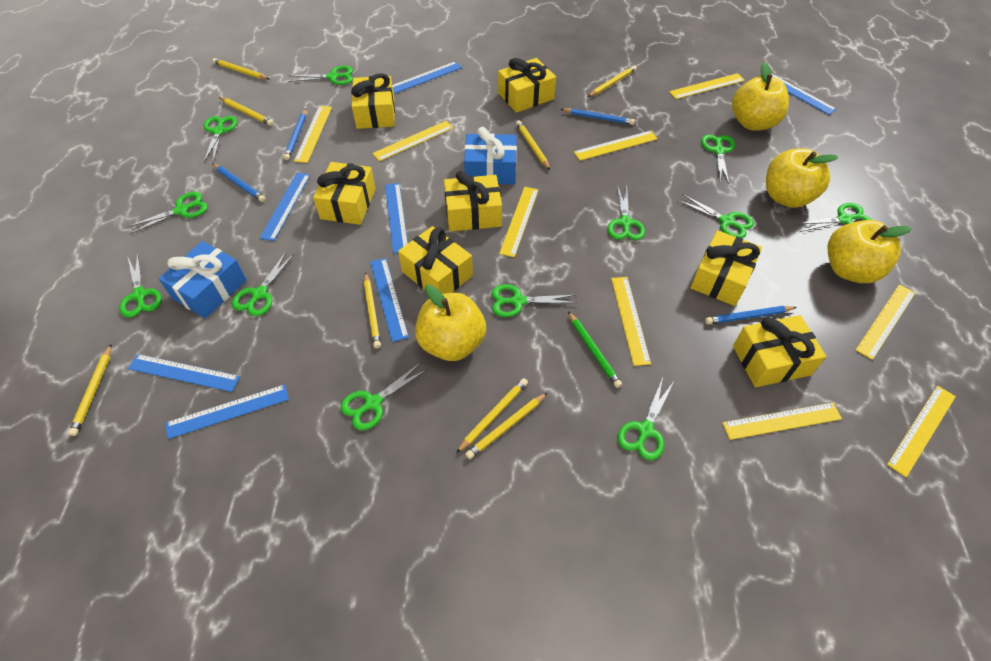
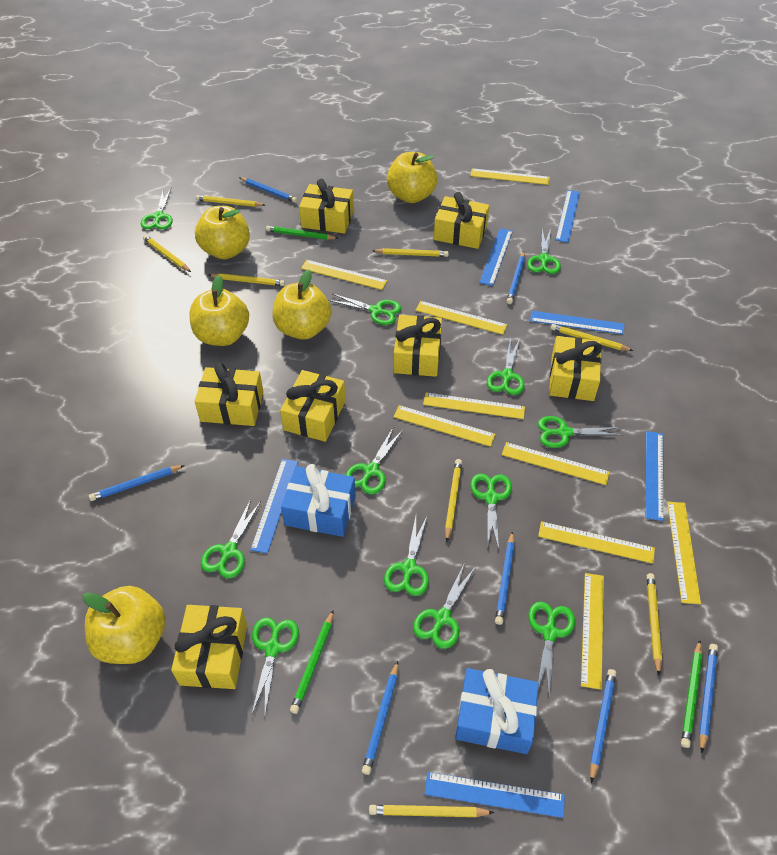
blue pencil: 4 -> 7
blue ruler: 7 -> 6
green pencil: 1 -> 3
yellow apple: 4 -> 5

